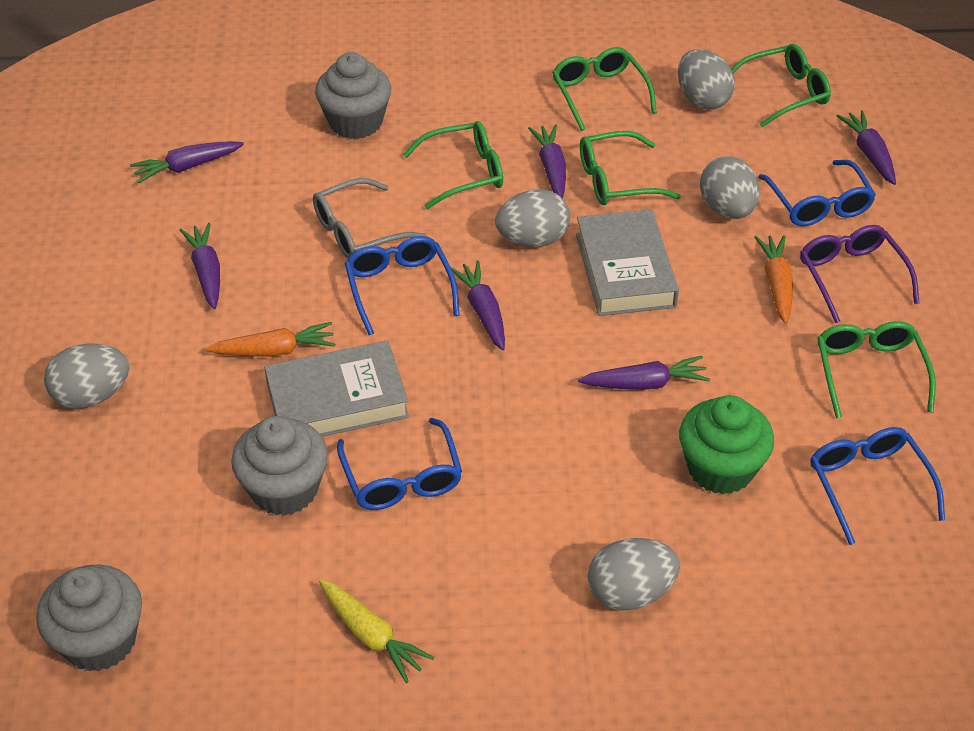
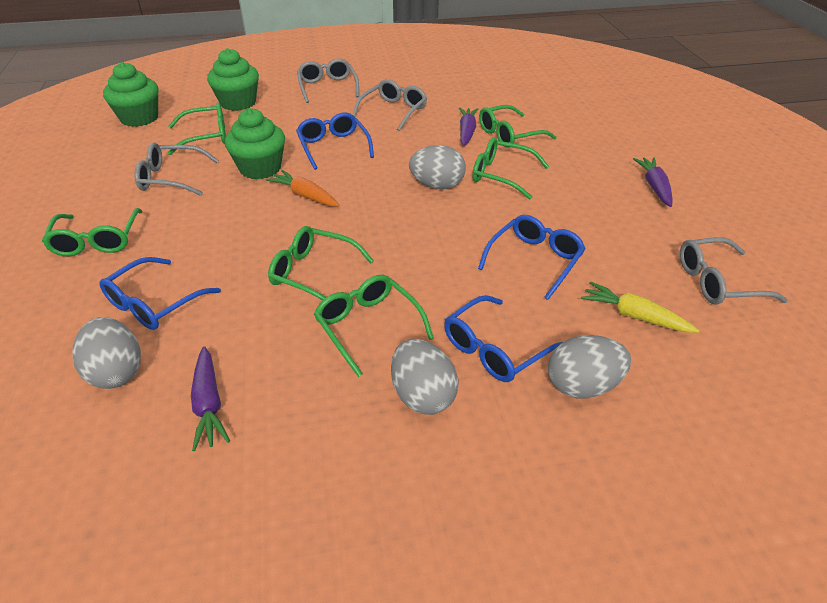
green cupcake: 1 -> 3
green glasses: 5 -> 6
grey book: 2 -> 0
grey cupcake: 3 -> 0
grey egg: 5 -> 4
grey glasses: 1 -> 4
orange carrot: 2 -> 1
purple carrot: 6 -> 3
purple glasses: 1 -> 0

